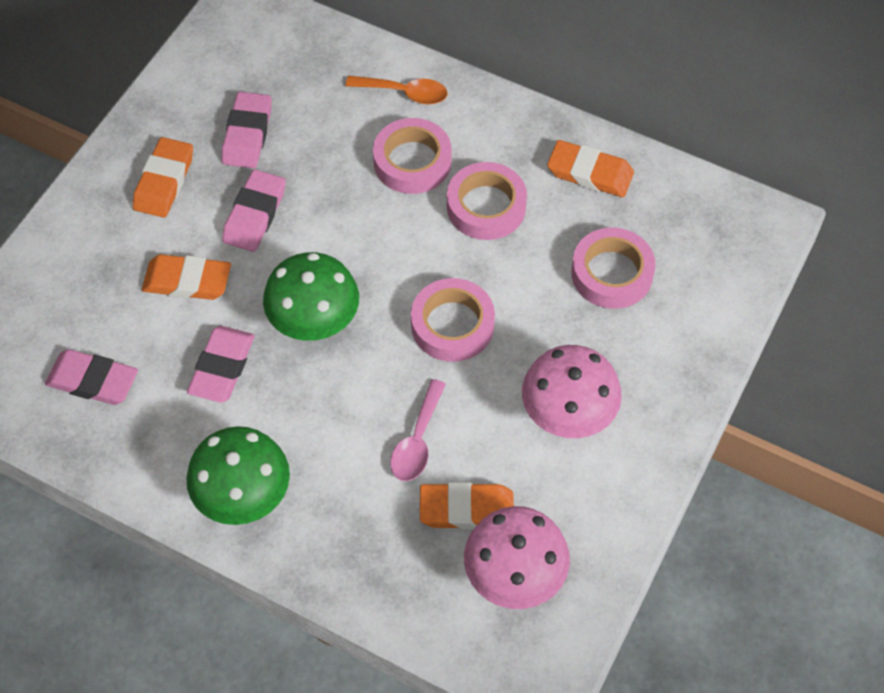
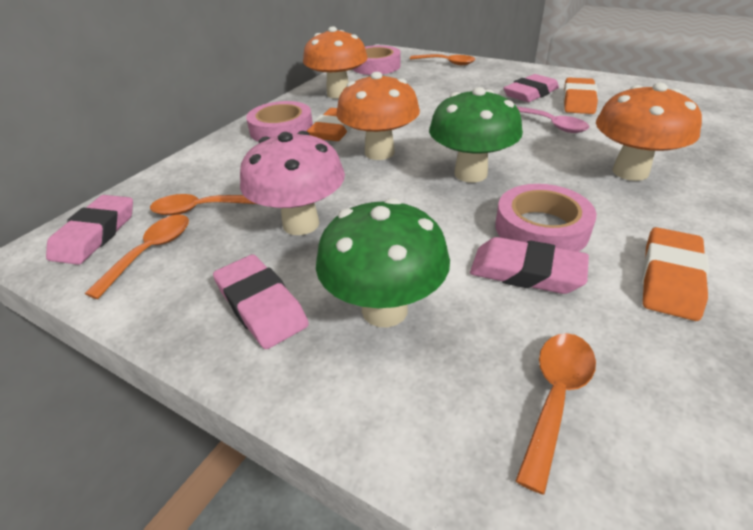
orange eraser: 4 -> 3
orange mushroom: 0 -> 3
orange spoon: 1 -> 4
pink mushroom: 2 -> 1
pink tape: 4 -> 3

